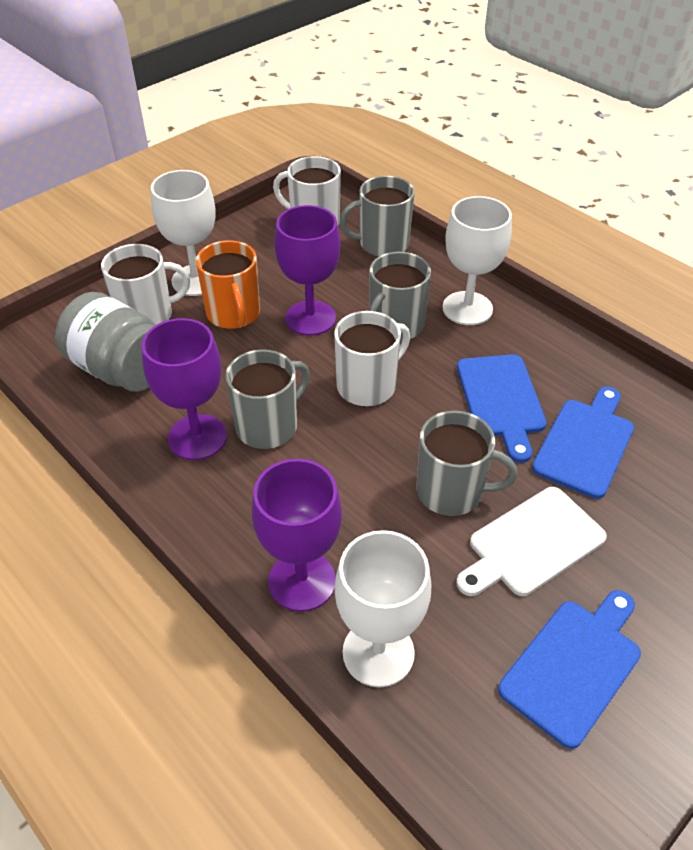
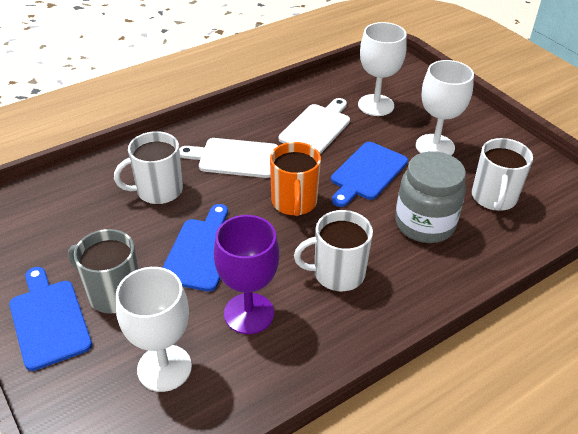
grey mug: 4 -> 1
purple goblet: 3 -> 1
white cutting board: 1 -> 2

